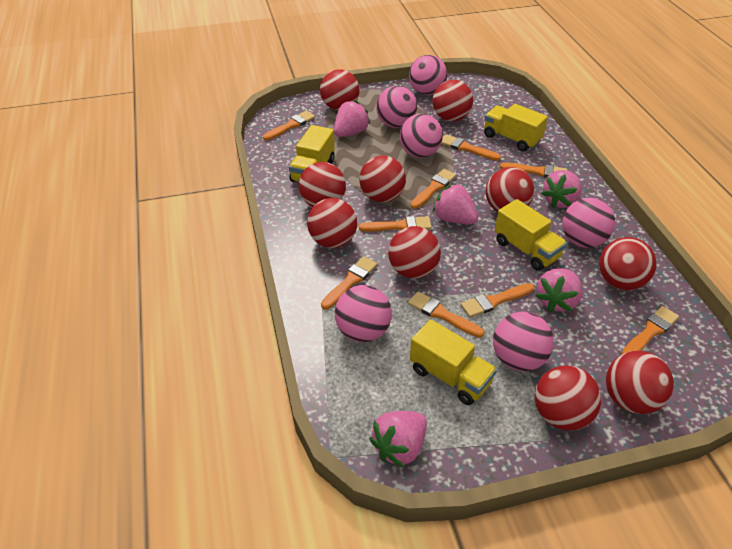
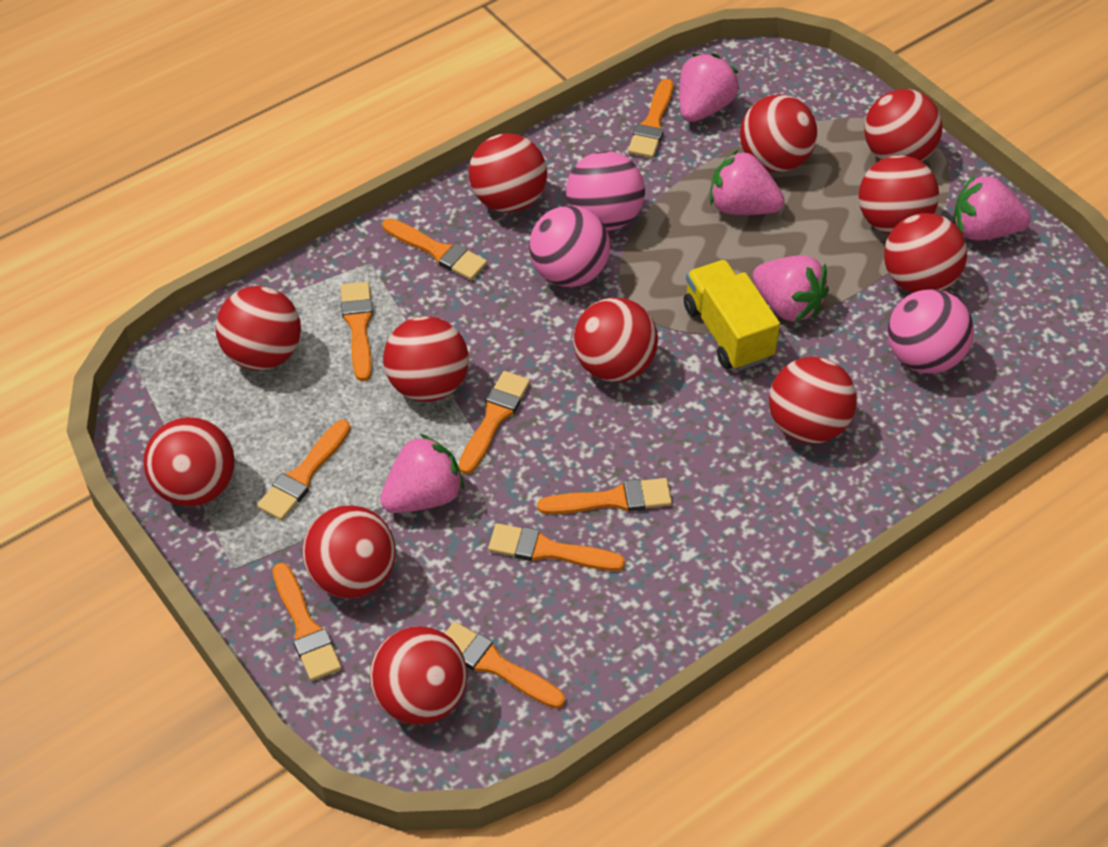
pink ball: 6 -> 3
red ball: 10 -> 12
yellow truck: 4 -> 1

